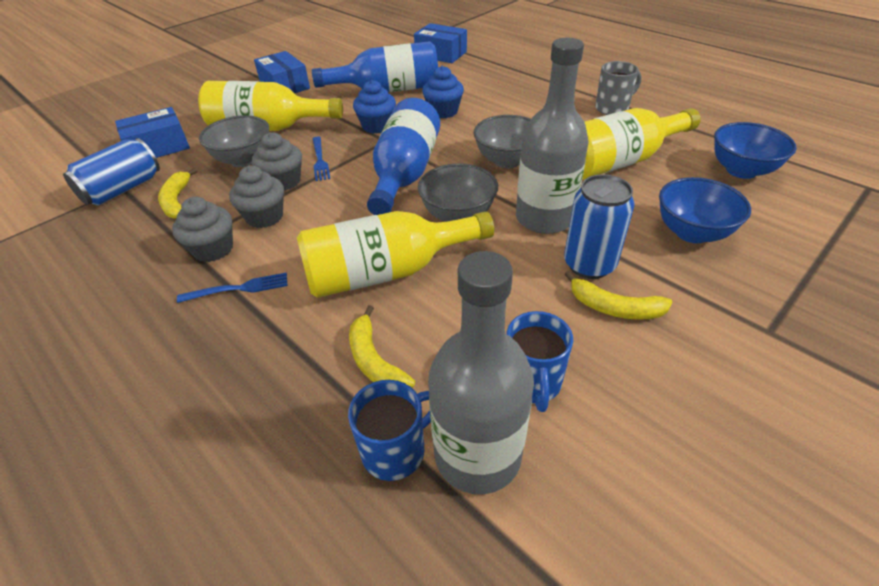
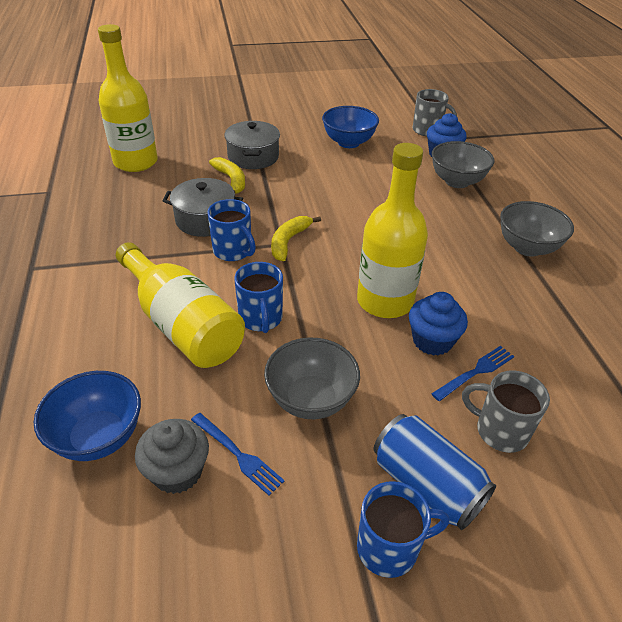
blue bottle: 2 -> 0
blue box: 3 -> 0
blue can: 2 -> 1
blue mug: 2 -> 3
grey bottle: 2 -> 0
grey cupcake: 3 -> 1
grey mug: 1 -> 2
grey pot: 0 -> 2
yellow banana: 3 -> 2

